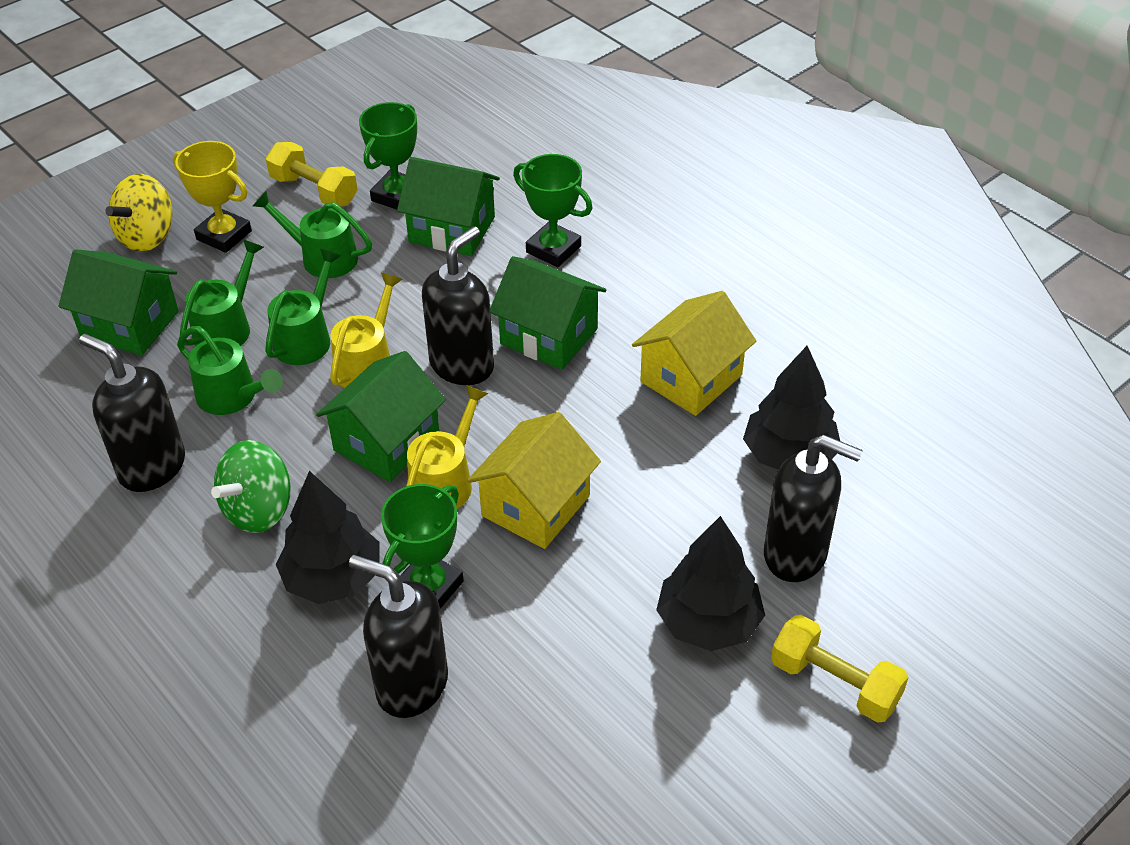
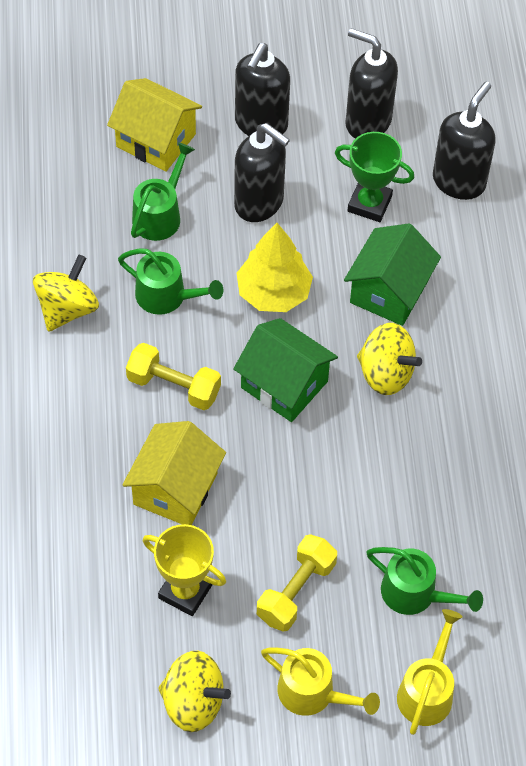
black tree: 3 -> 0
green house: 4 -> 2
green spinning top: 1 -> 0
green trophy: 3 -> 1
green watering can: 4 -> 3
yellow spinning top: 1 -> 3
yellow tree: 0 -> 1

